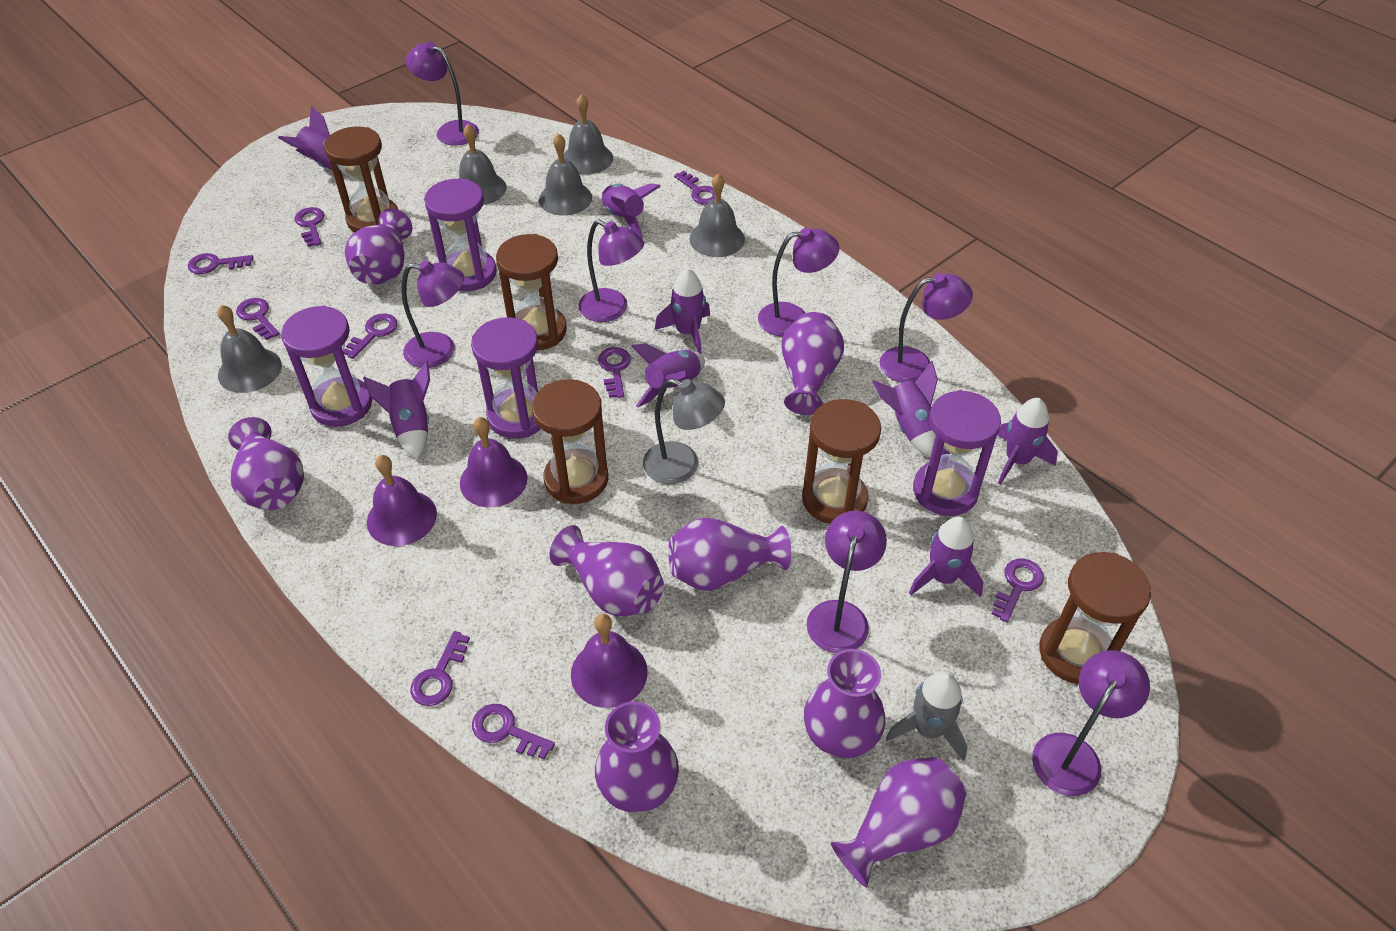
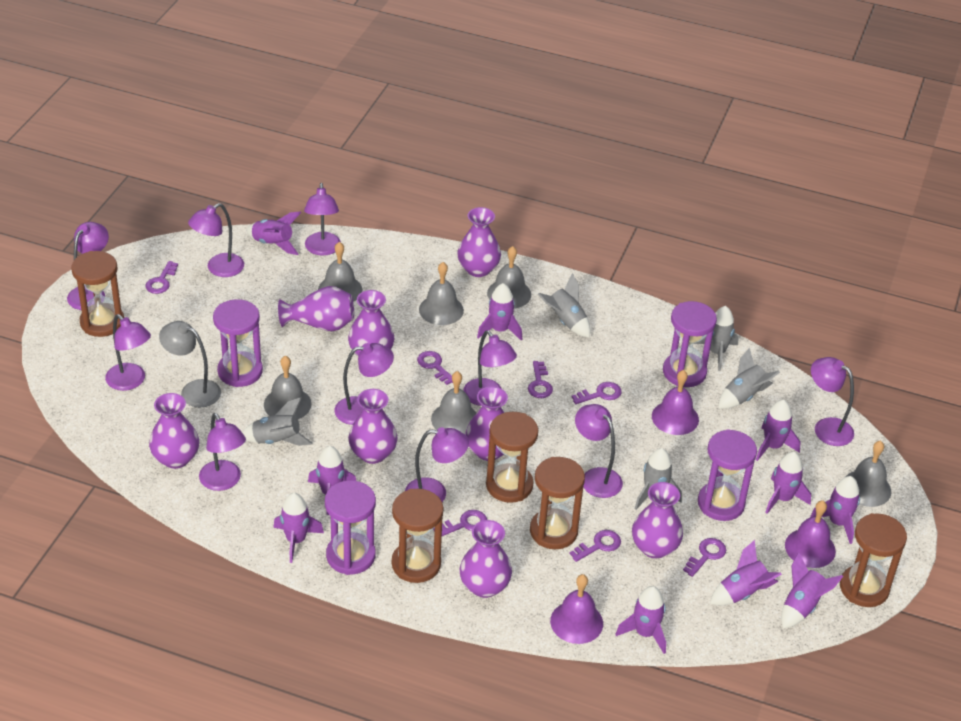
grey bell: 5 -> 6
grey rocket: 1 -> 5
purple key: 9 -> 7
purple lamp: 7 -> 10
purple rocket: 8 -> 10

